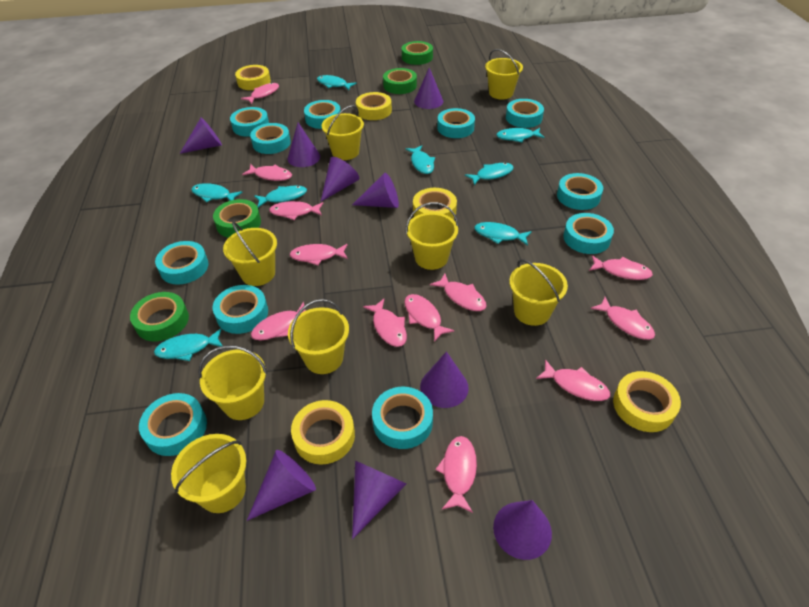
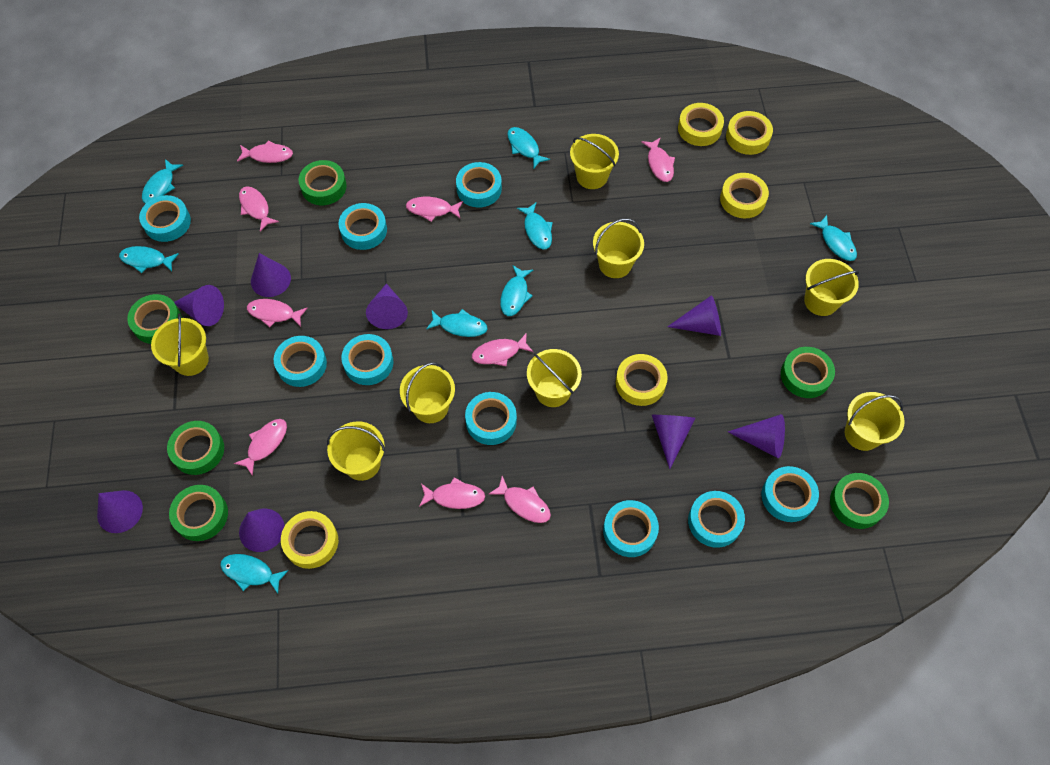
green tape: 4 -> 6
pink fish: 12 -> 9
purple cone: 9 -> 8
turquoise tape: 11 -> 9

